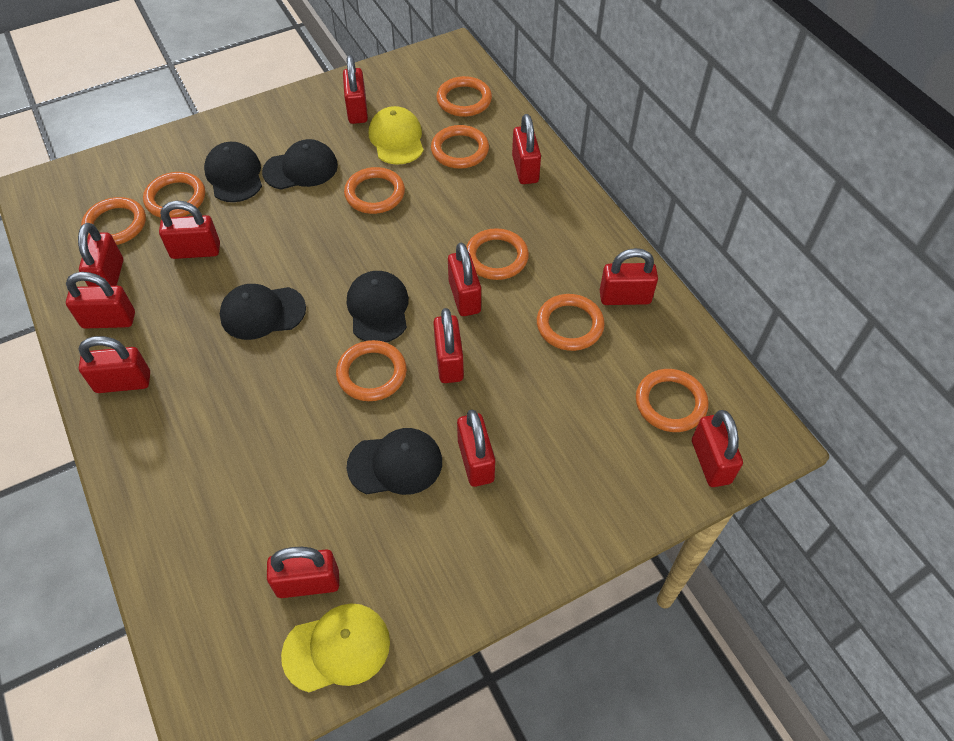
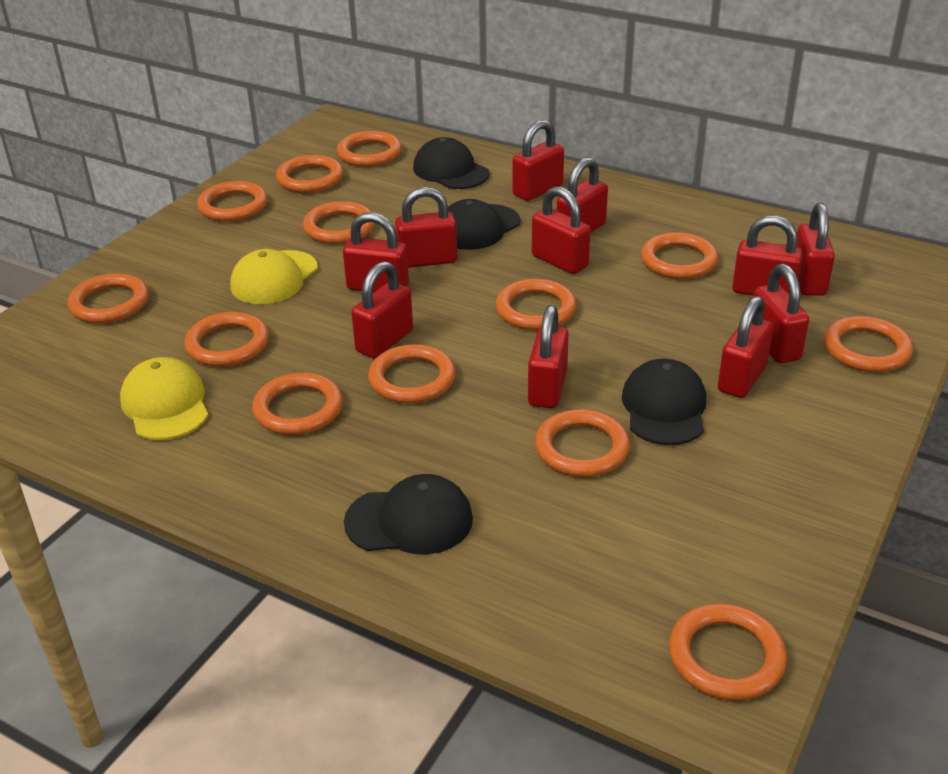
black cap: 5 -> 4
orange ring: 9 -> 13
red padlock: 12 -> 11

